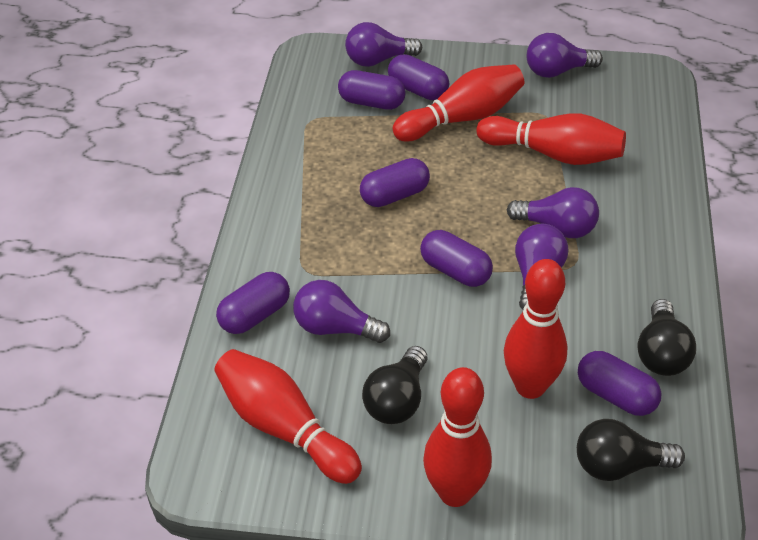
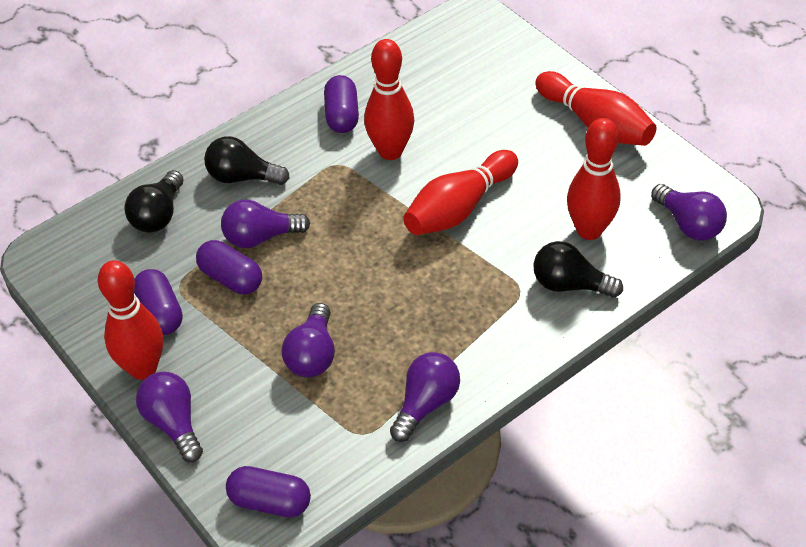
purple capsule: 6 -> 4

